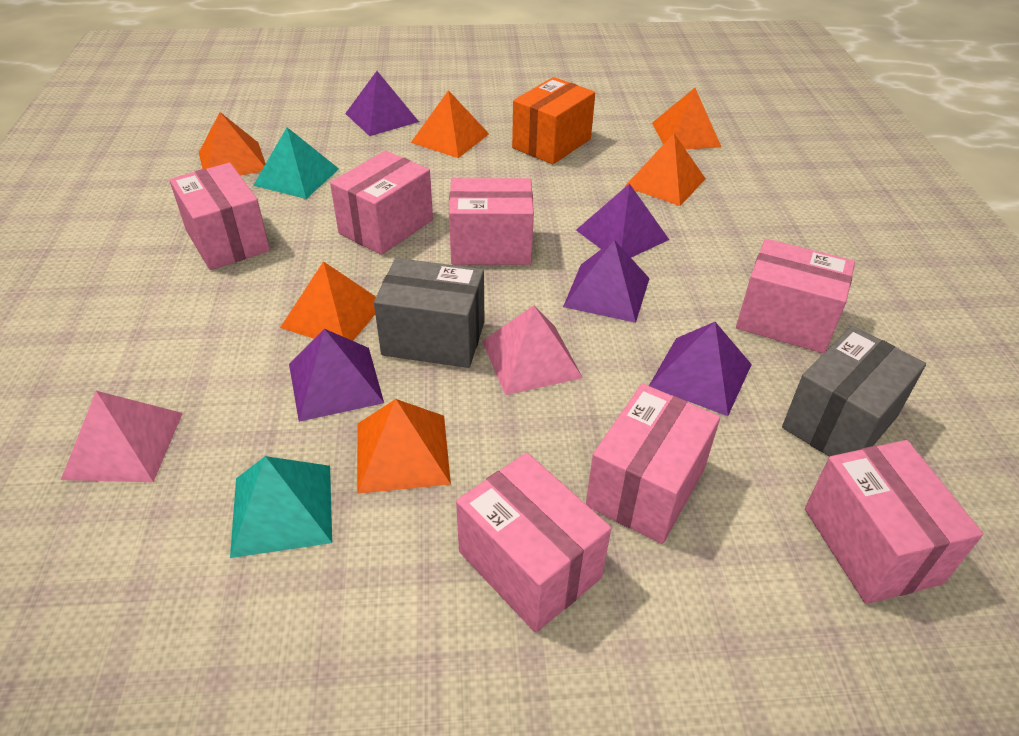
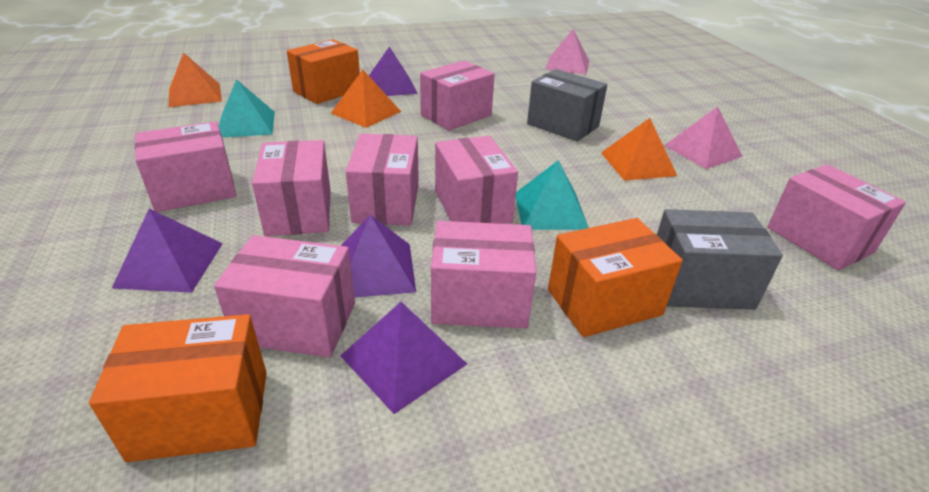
orange box: 1 -> 3
orange pyramid: 6 -> 3
pink box: 7 -> 8
purple pyramid: 5 -> 4

